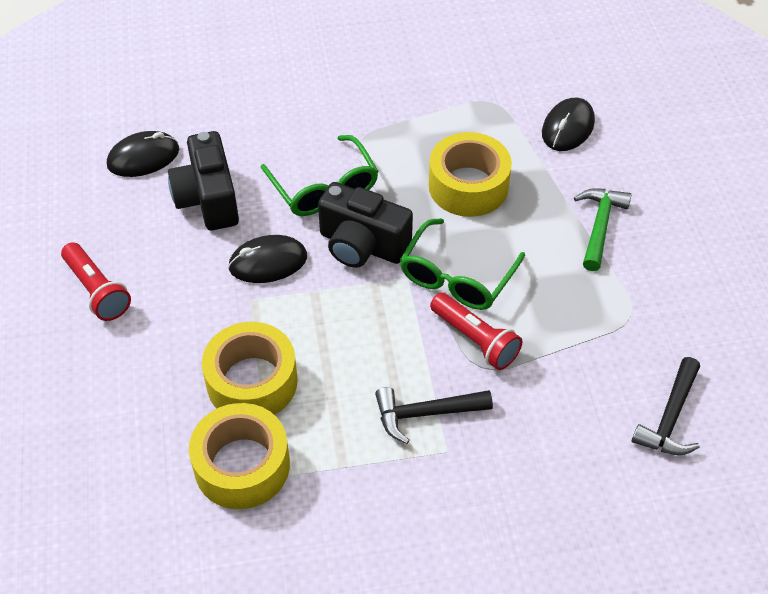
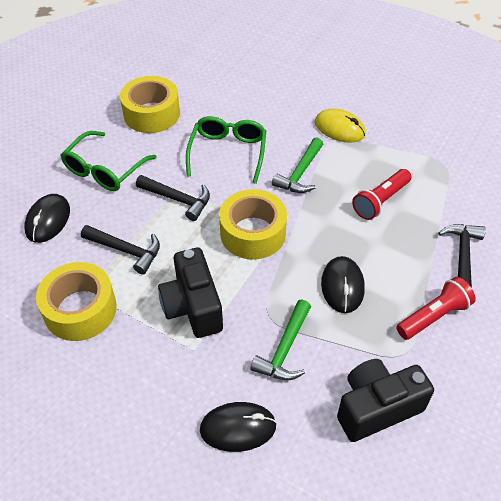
black hammer: 2 -> 3
green hammer: 1 -> 2
yellow mouse: 0 -> 1

